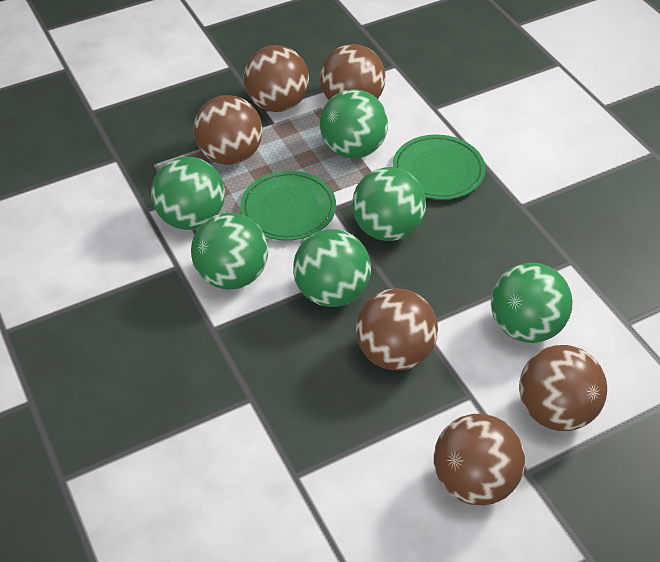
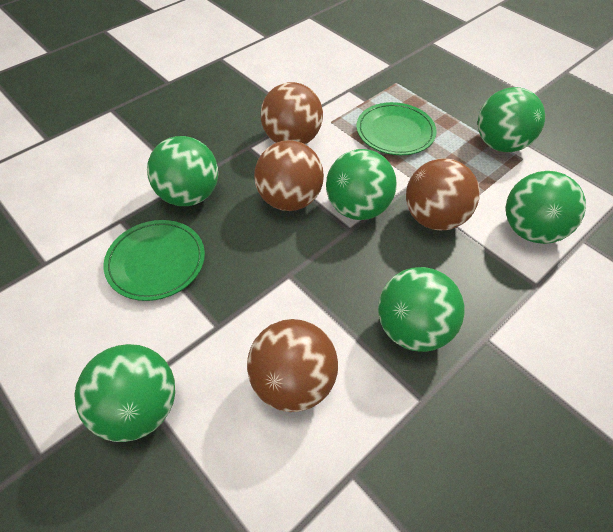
brown ball: 6 -> 4

